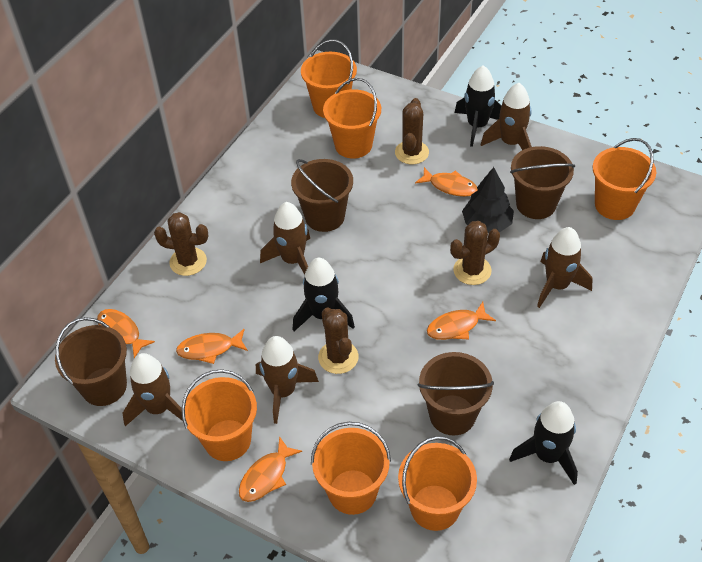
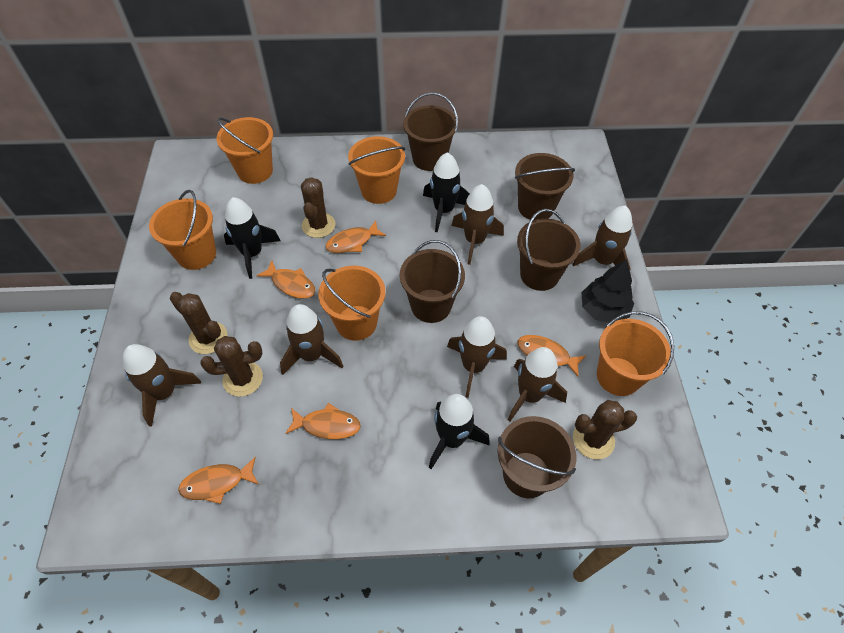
brown bucket: 4 -> 5
brown rocket: 5 -> 6
orange bucket: 6 -> 5

